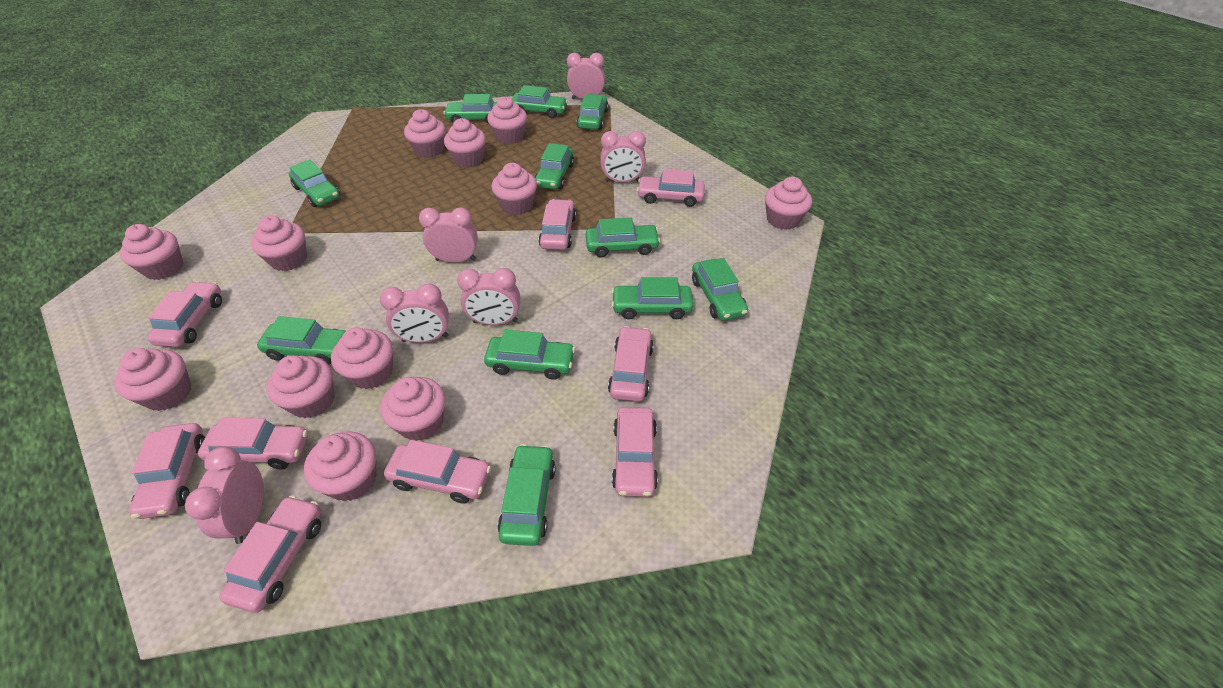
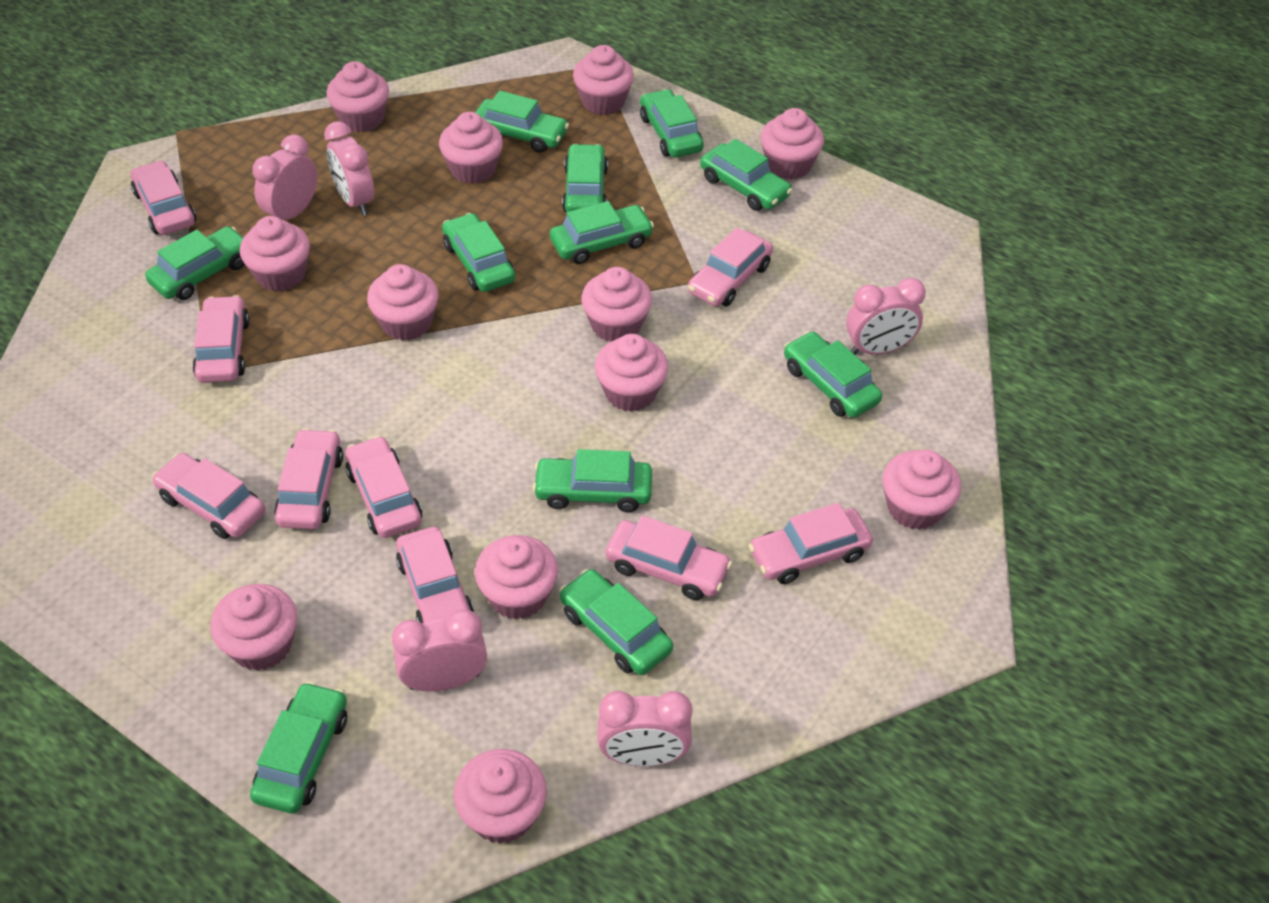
pink clock: 6 -> 5

